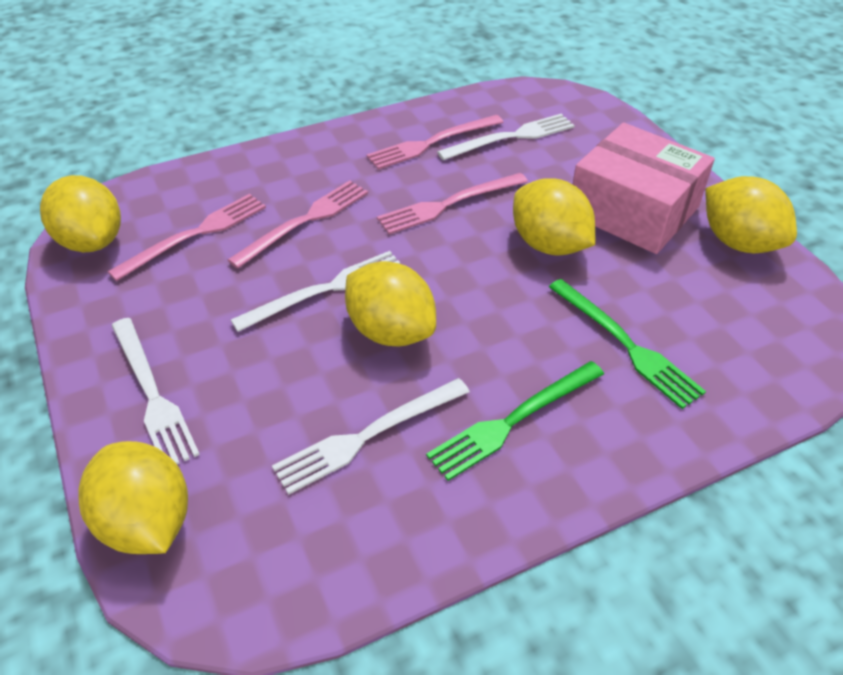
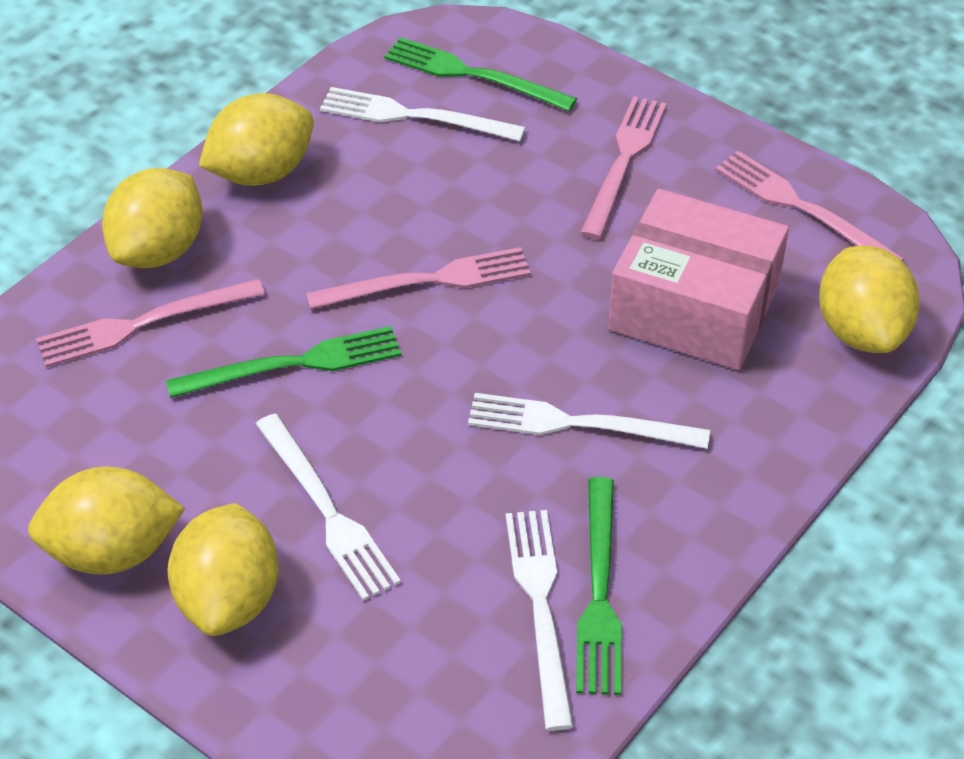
green fork: 2 -> 3

